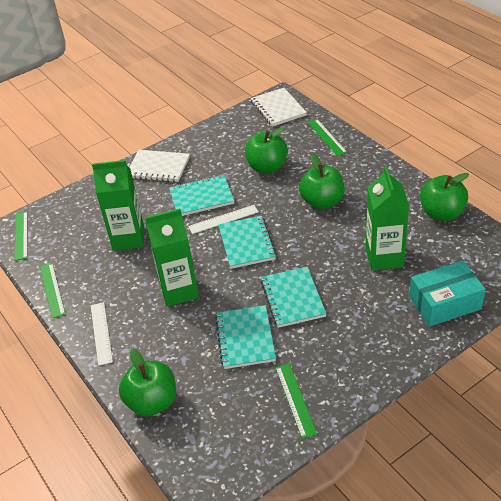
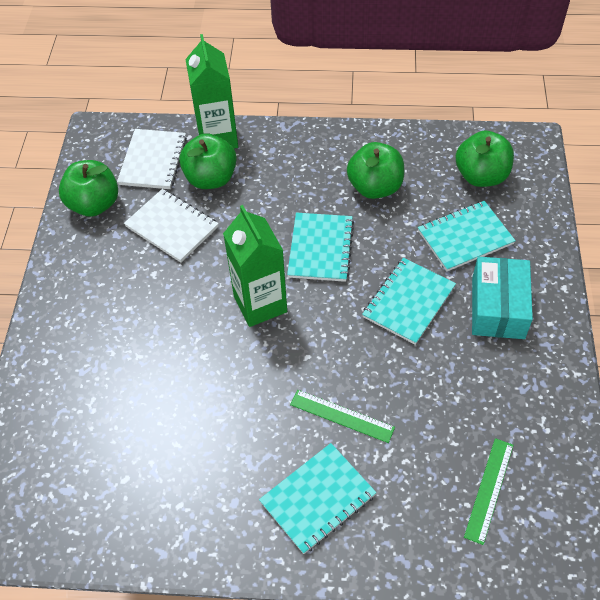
green carton: 3 -> 2
green ruler: 4 -> 2
white ruler: 2 -> 0

